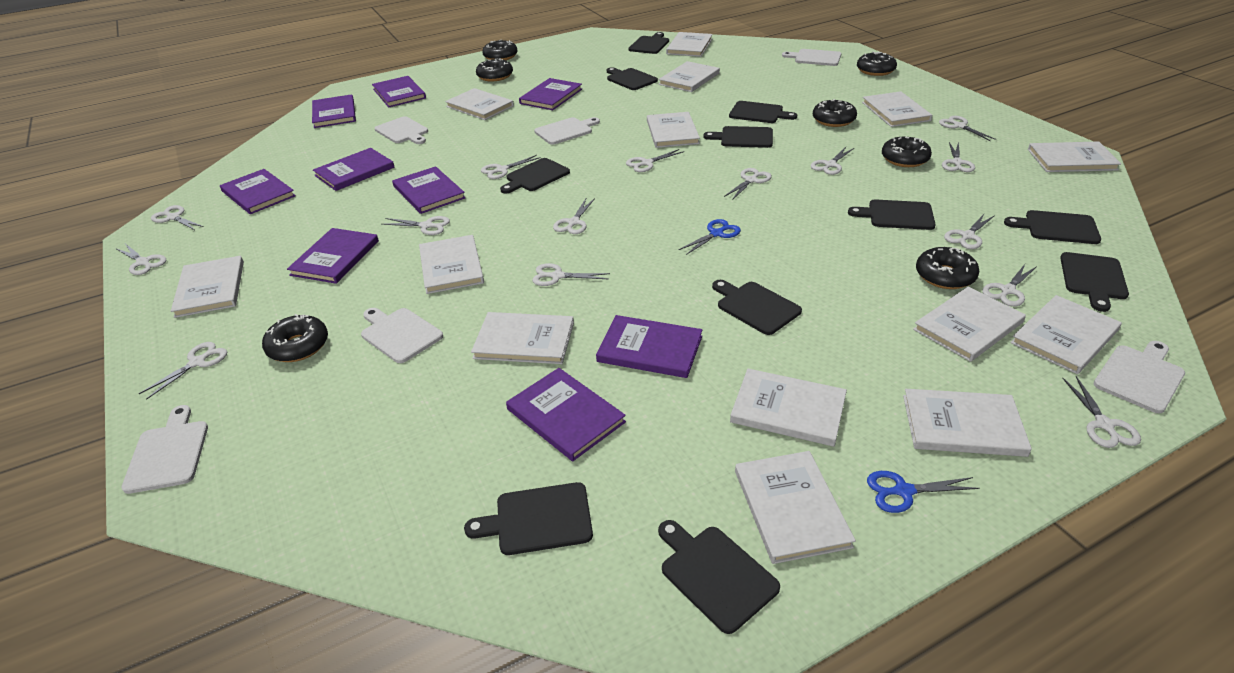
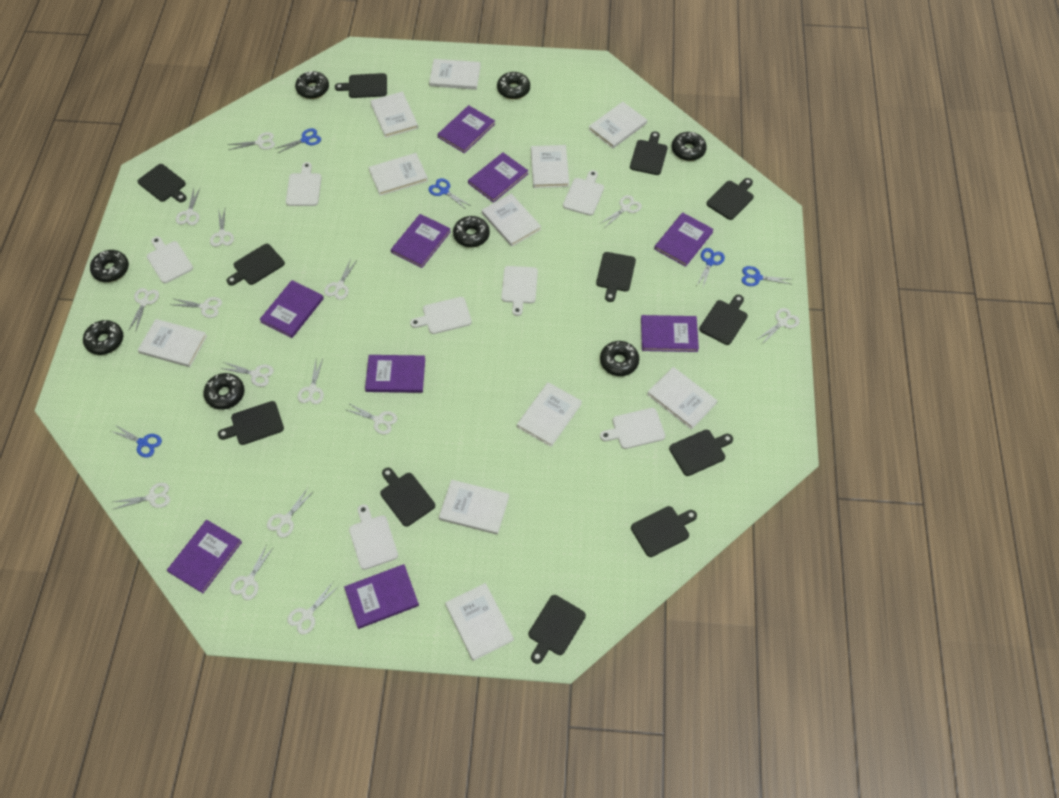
black cutting board: 11 -> 12
black donut: 7 -> 8
blue scissors: 2 -> 5
white book: 14 -> 11
white cutting board: 6 -> 7

